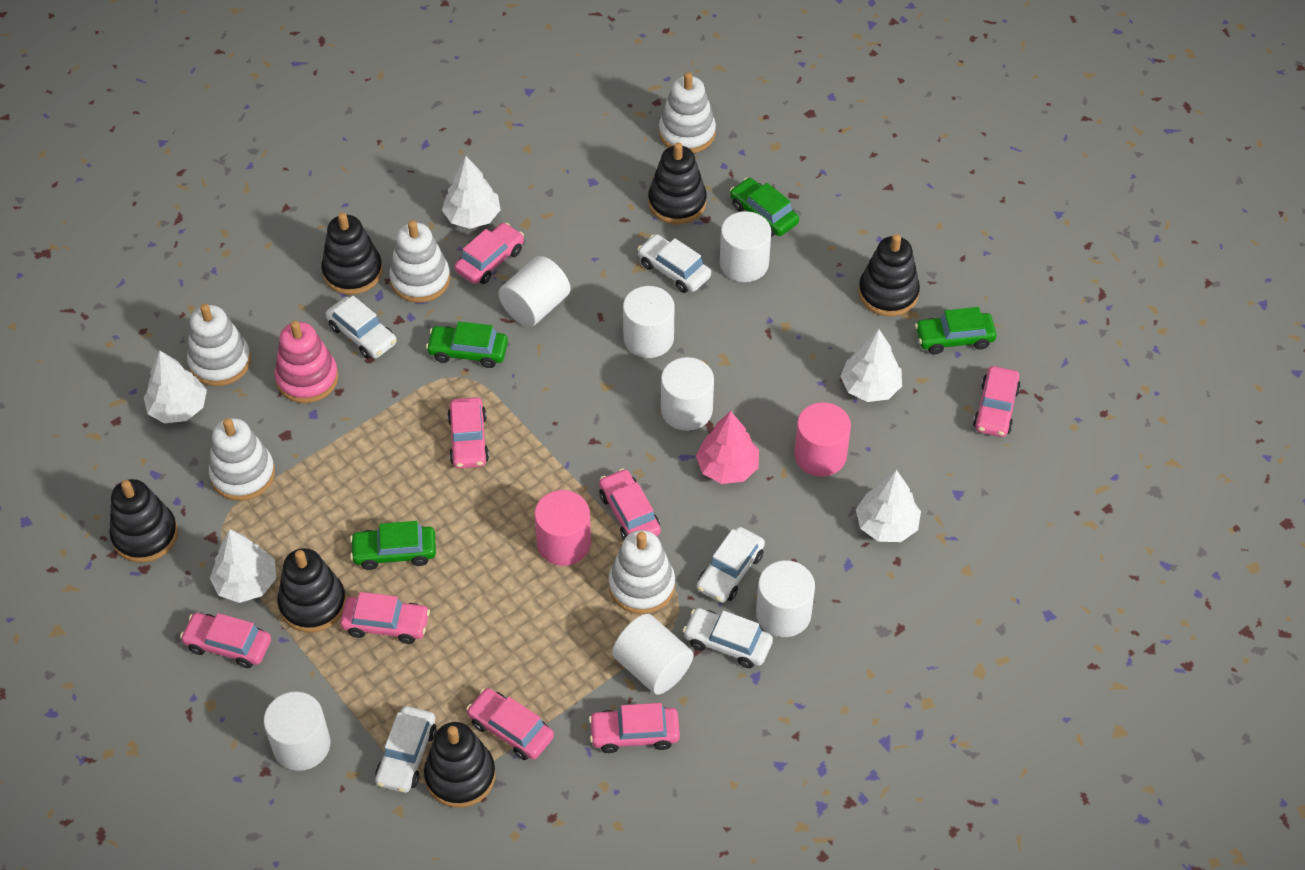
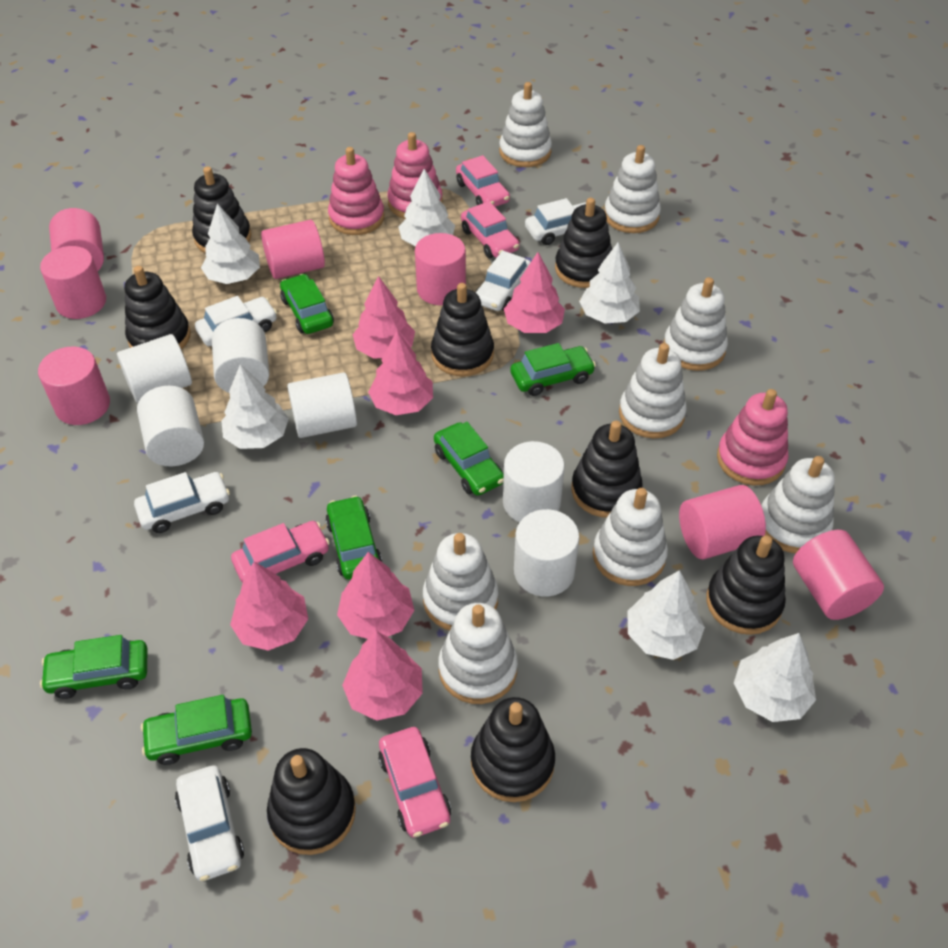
black stacking toy: 6 -> 8
green car: 4 -> 6
pink car: 8 -> 4
pink cylinder: 2 -> 7
pink stacking toy: 1 -> 3
pink tree: 1 -> 6
white cylinder: 7 -> 6
white stacking toy: 5 -> 8
white tree: 5 -> 6

